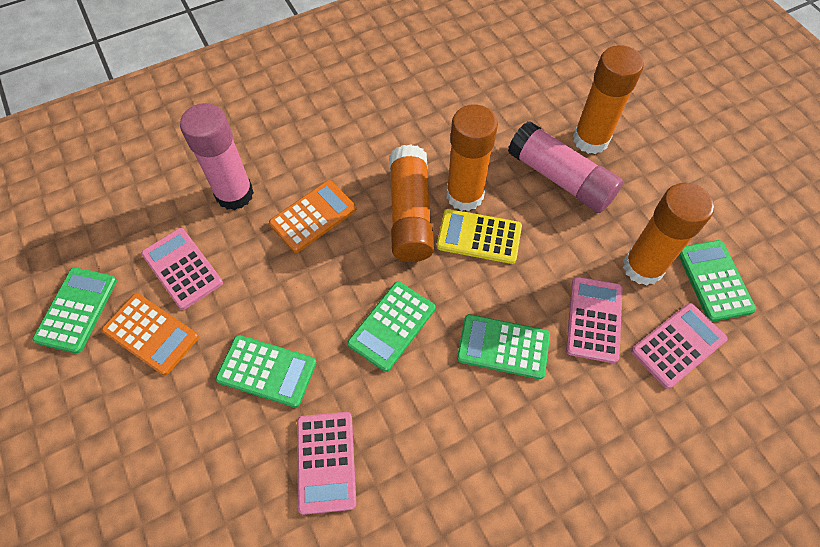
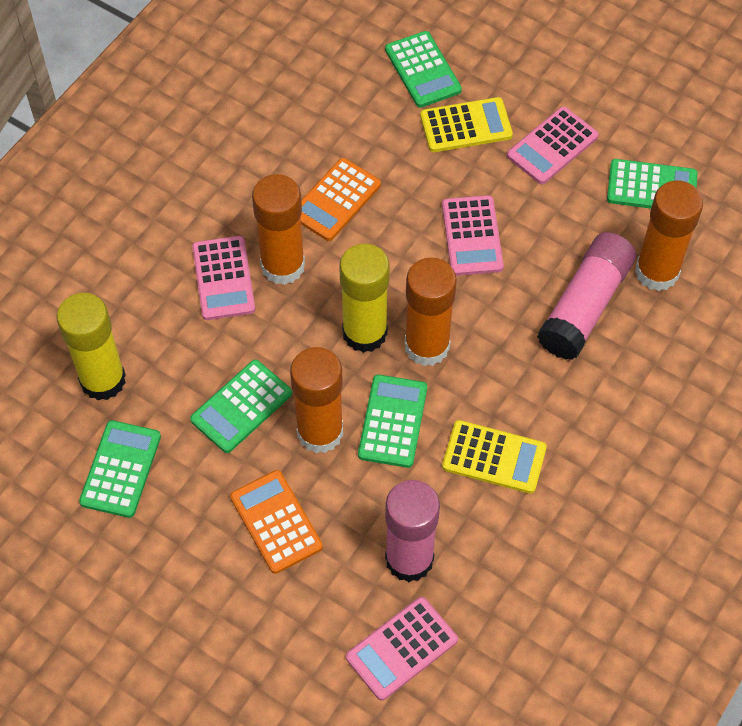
yellow calculator: 1 -> 2
yellow glue stick: 0 -> 2

